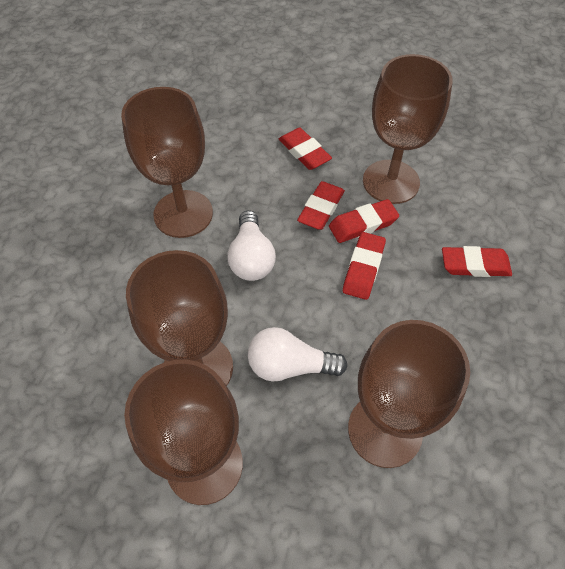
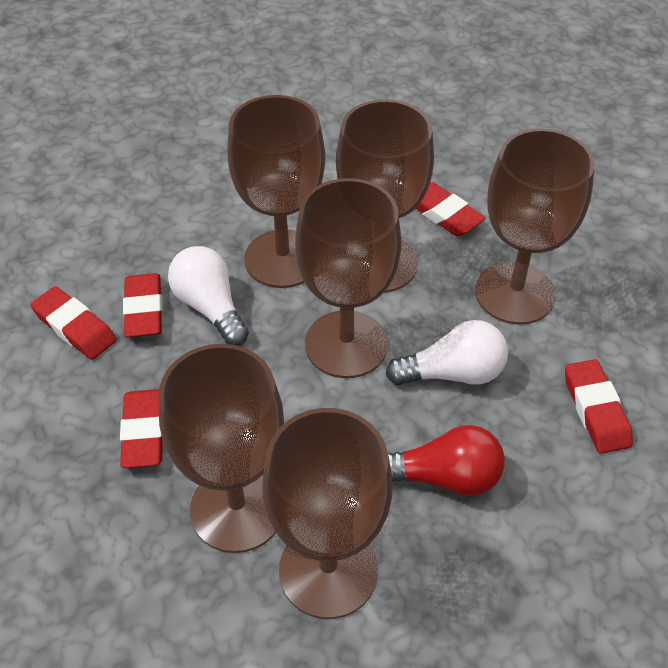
brown goblet: 5 -> 6
red light bulb: 0 -> 1

